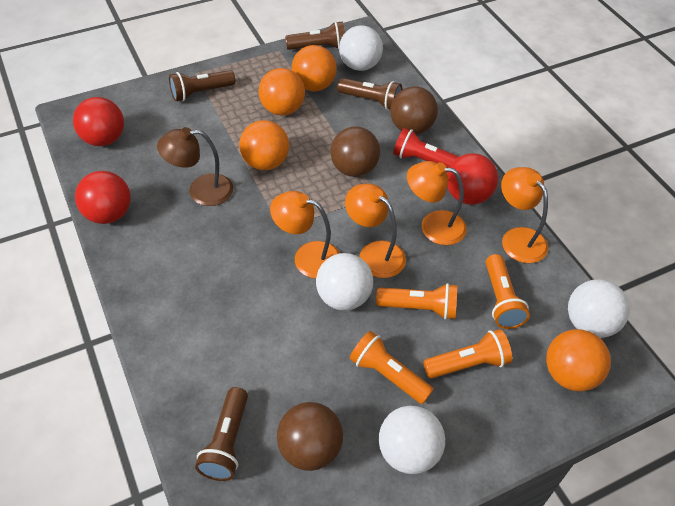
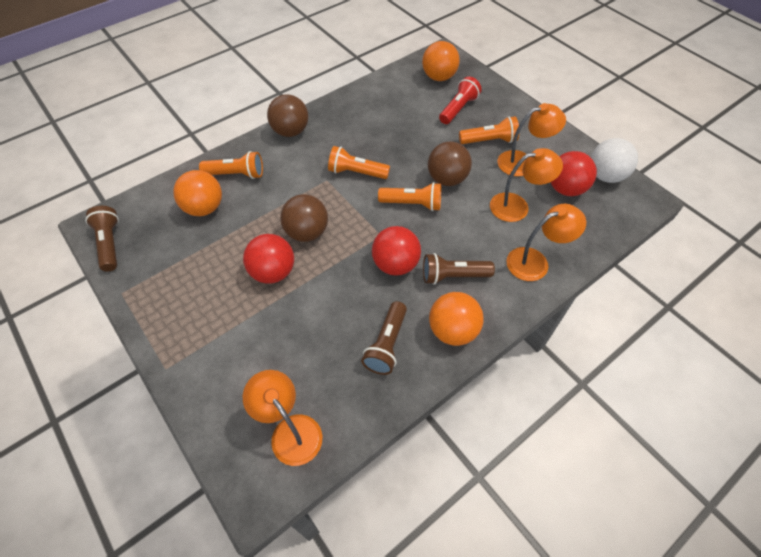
brown flashlight: 4 -> 3
brown lamp: 1 -> 0
orange ball: 4 -> 3
white ball: 4 -> 1

